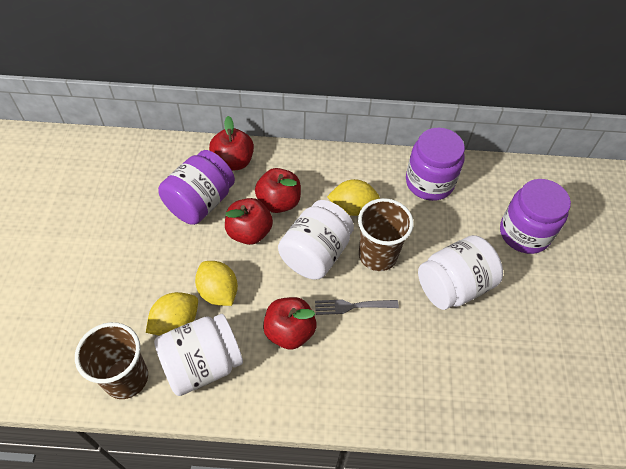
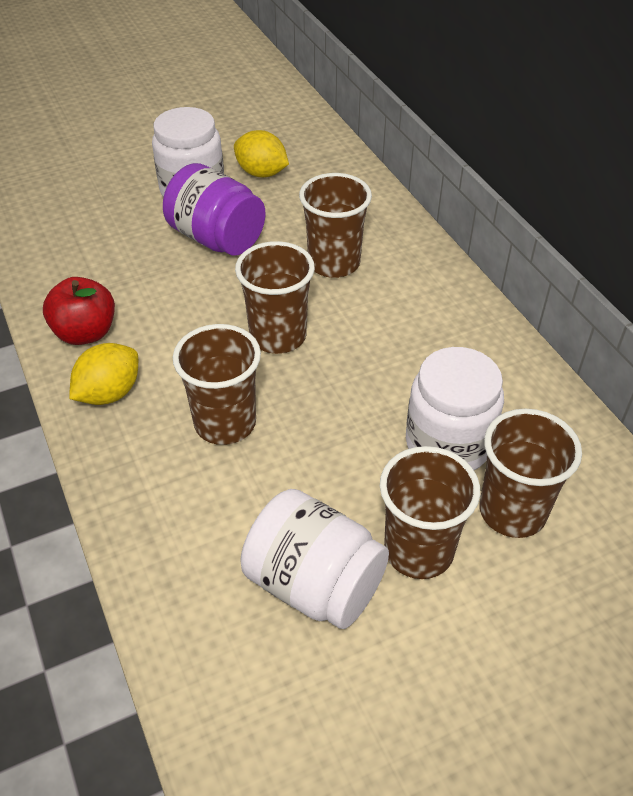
brown cup: 2 -> 5
grey fork: 1 -> 0
purple jar: 3 -> 1
red apple: 4 -> 1
yellow lemon: 3 -> 2

